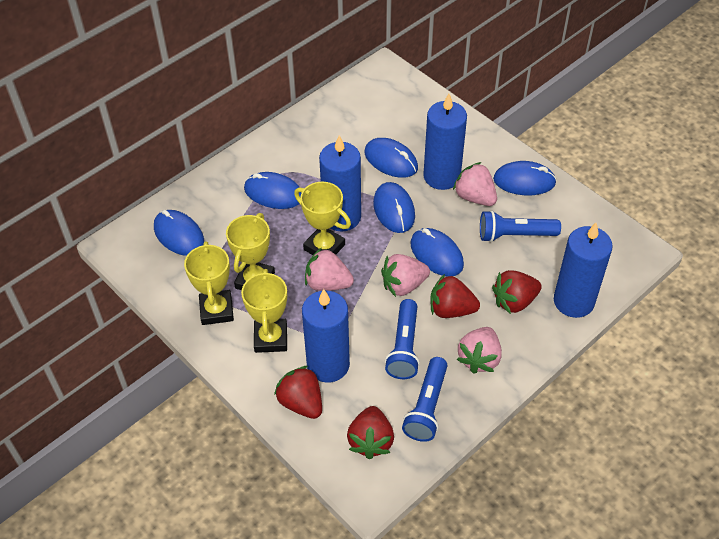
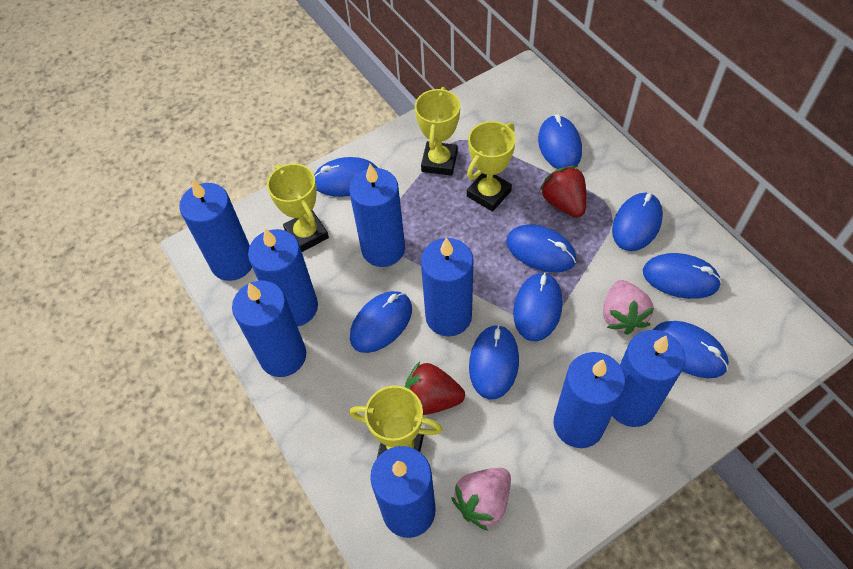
blue candle: 4 -> 8
blue flashlight: 3 -> 0
blue mouse: 6 -> 9
pink strawberry: 4 -> 2
red strawberry: 4 -> 2

